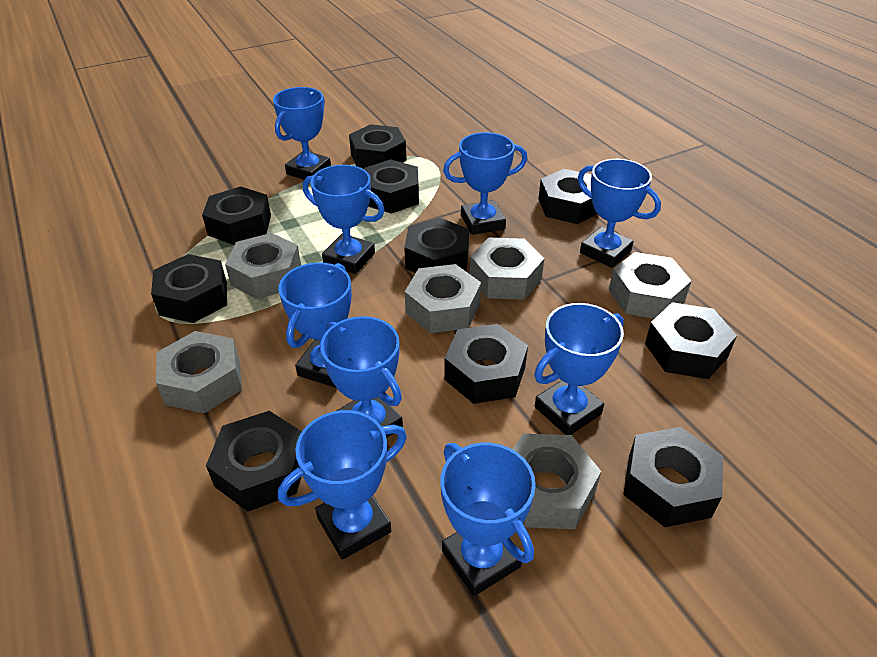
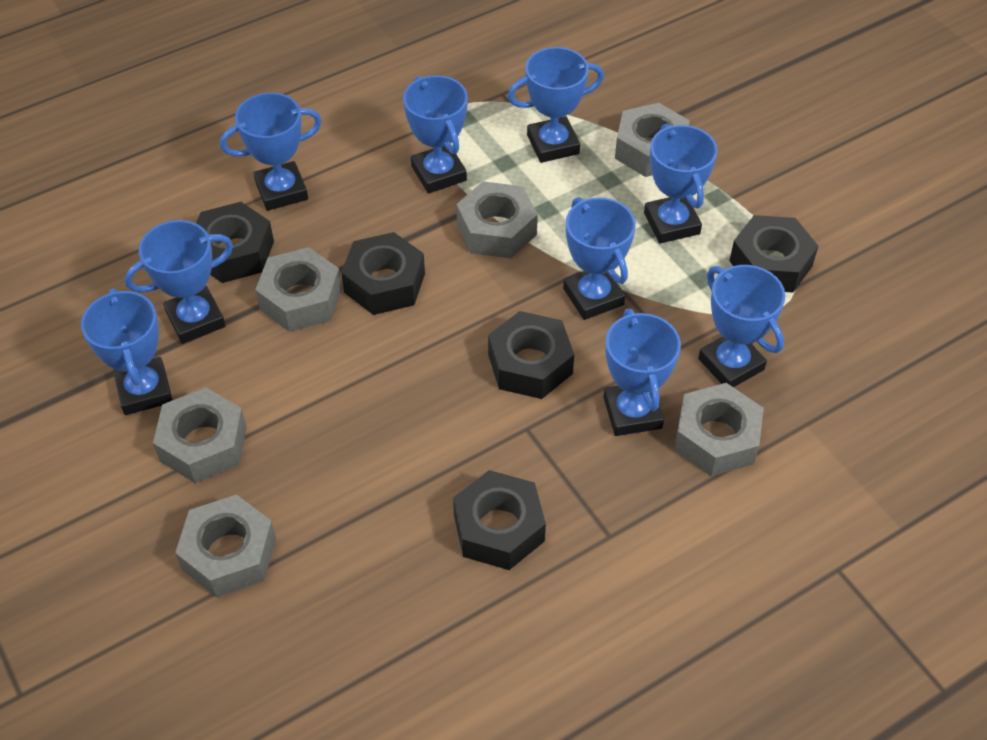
black nut: 10 -> 5

